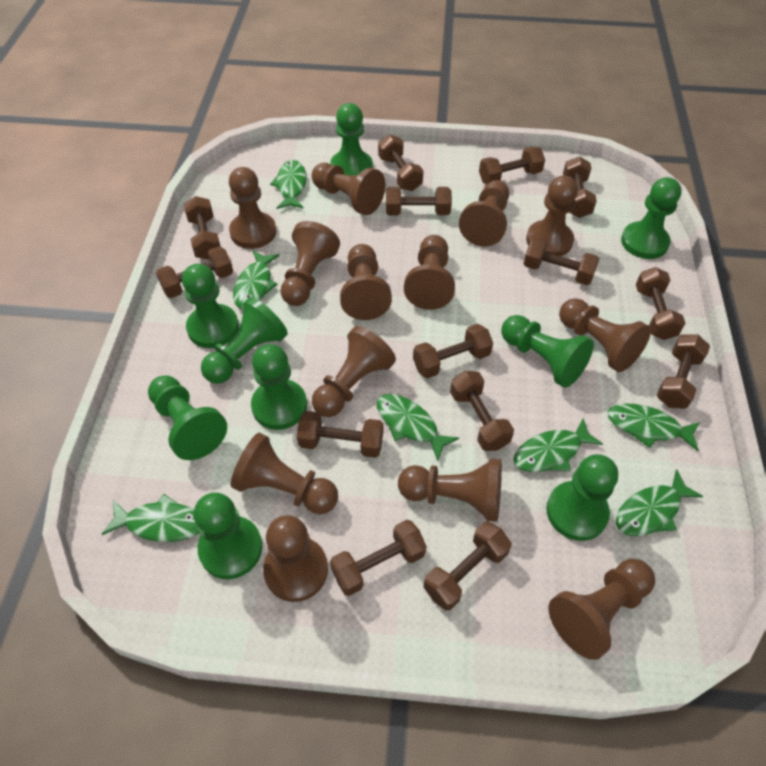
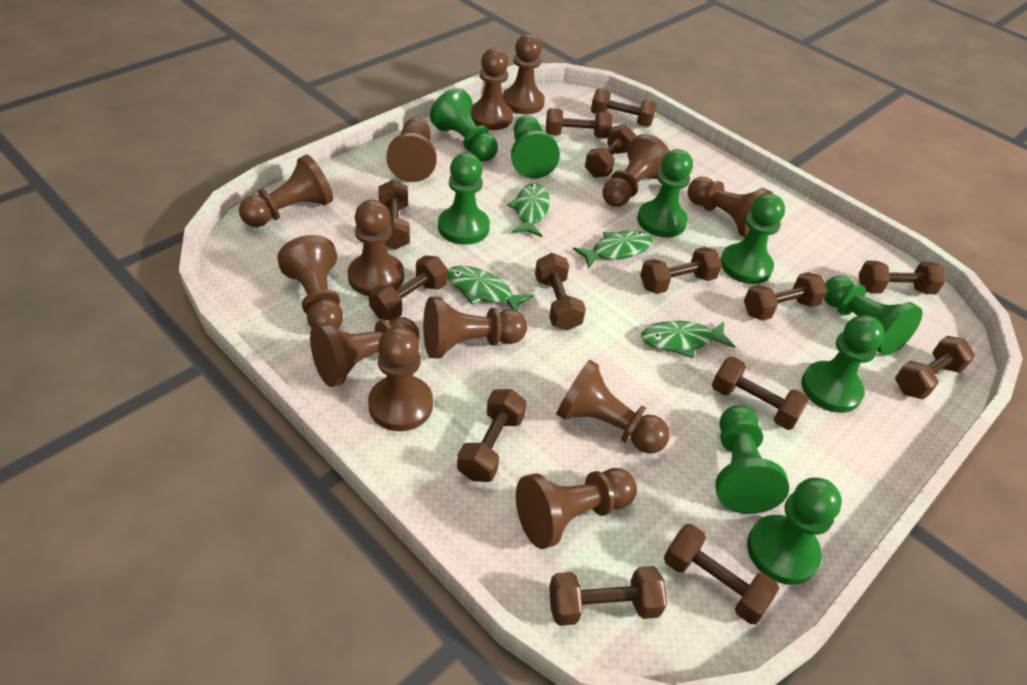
green fish: 7 -> 4

